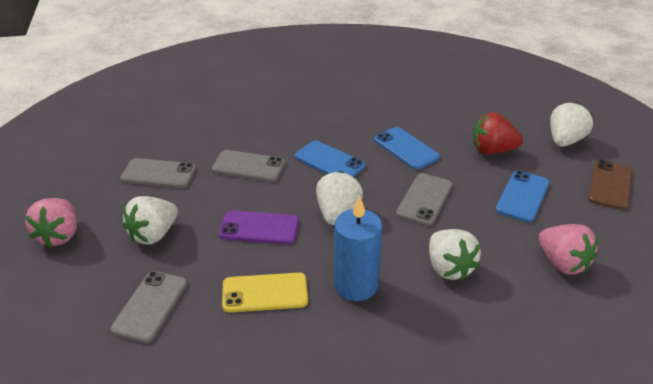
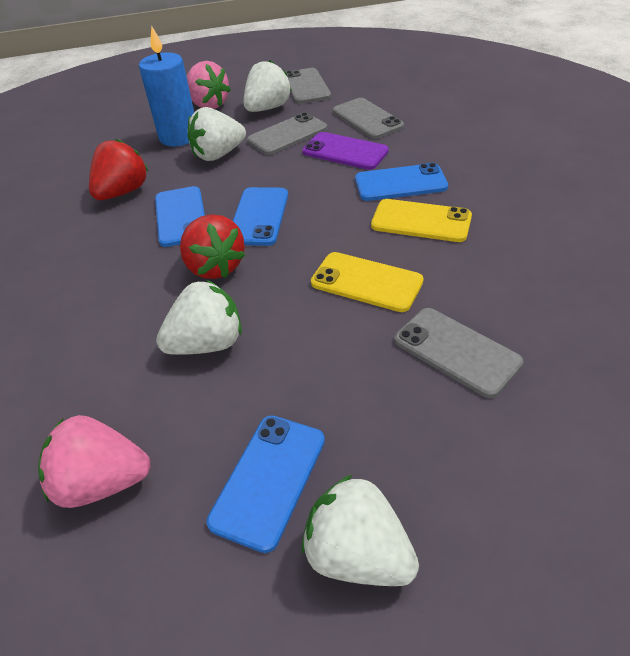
blue phone: 3 -> 4
brown phone: 1 -> 0
red strawberry: 1 -> 2
yellow phone: 1 -> 2

